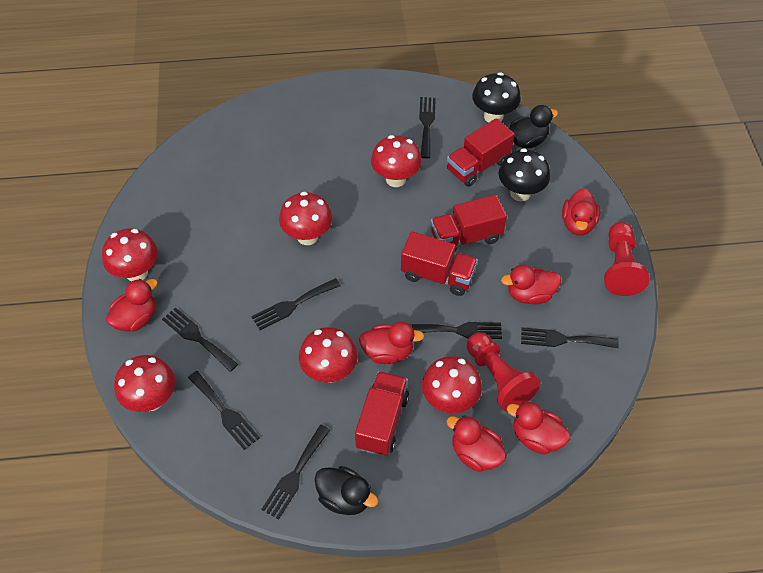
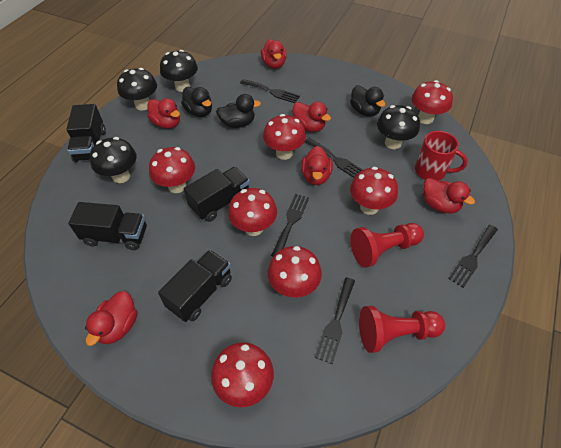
black duck: 2 -> 3
black fork: 7 -> 5
black mushroom: 2 -> 4
black truck: 0 -> 4
red mug: 0 -> 1
red mushroom: 6 -> 7
red truck: 4 -> 0

